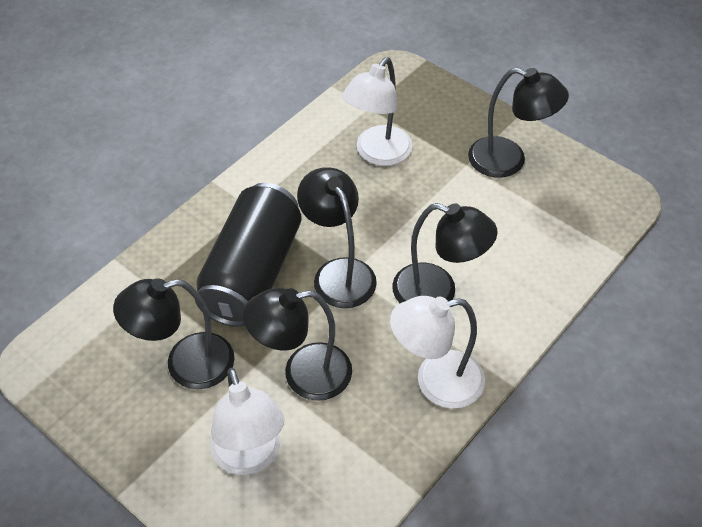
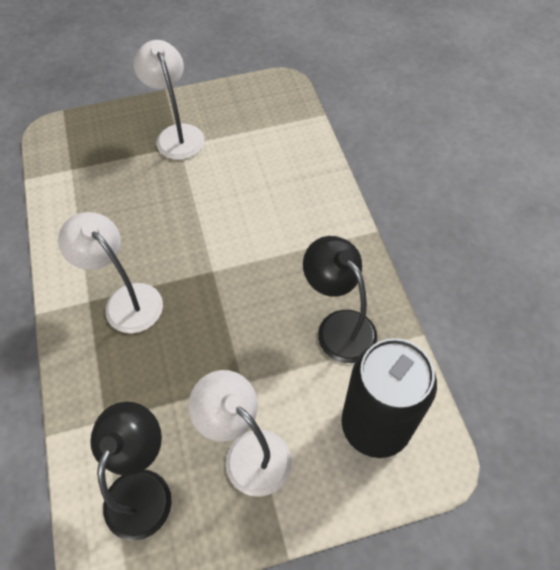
black lamp: 5 -> 2

